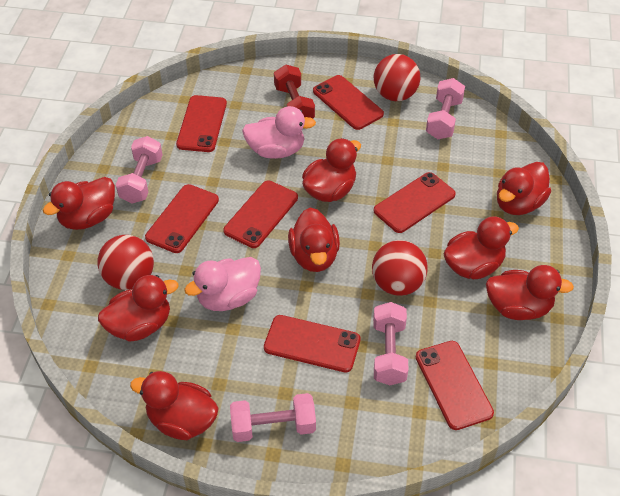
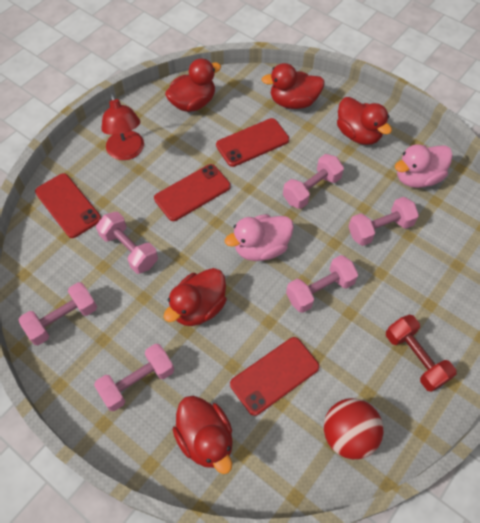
pink dumbbell: 4 -> 6
red ball: 3 -> 1
red duck: 8 -> 5
red lamp: 0 -> 1
red phone: 7 -> 4

